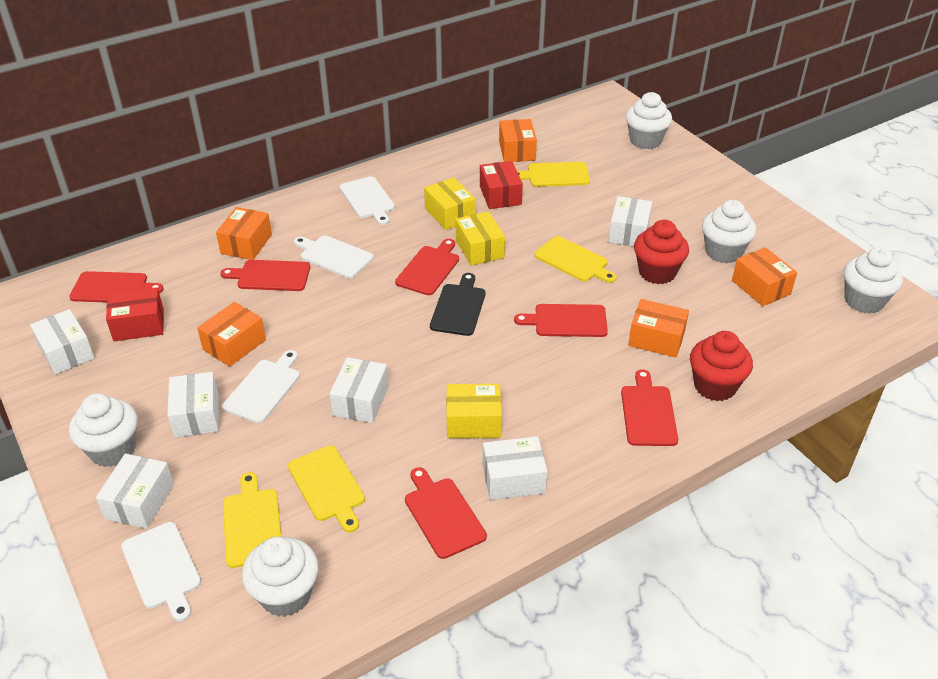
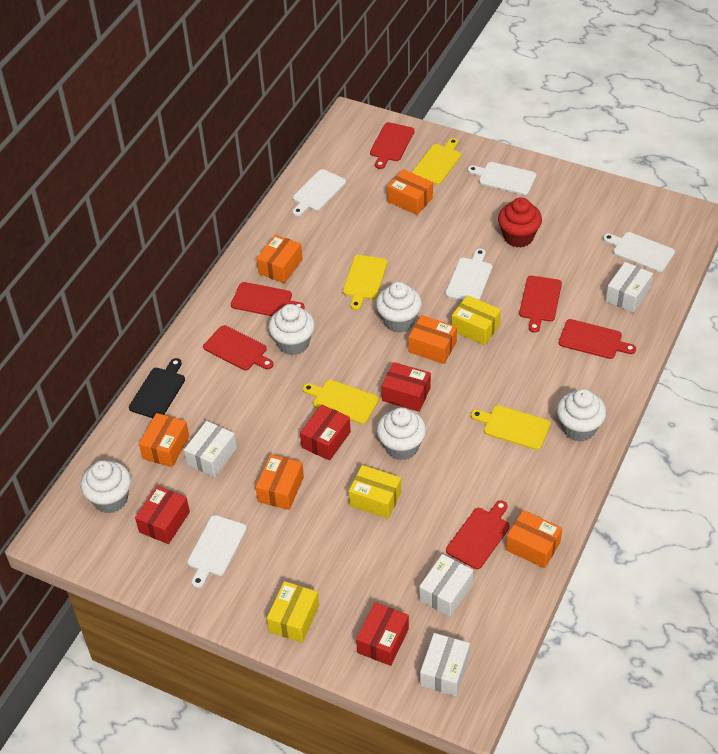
orange box: 5 -> 6
red box: 2 -> 4
red cupcake: 2 -> 1
white box: 6 -> 4
white cutting board: 4 -> 5

